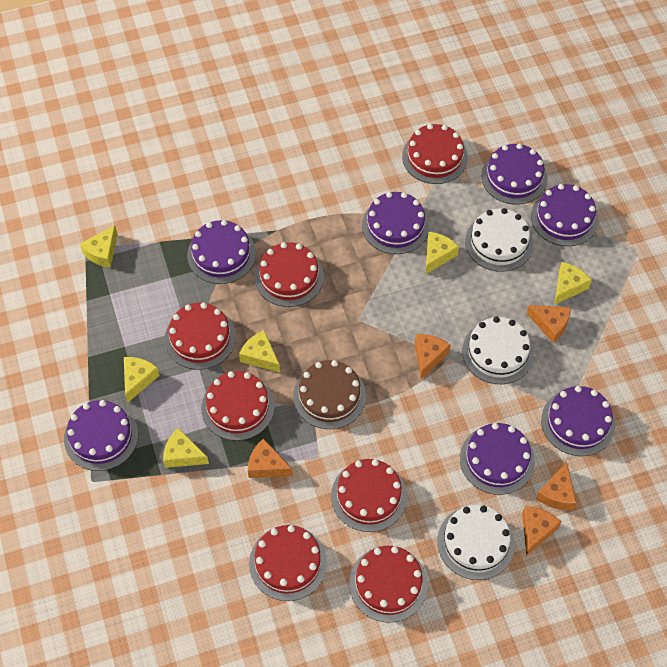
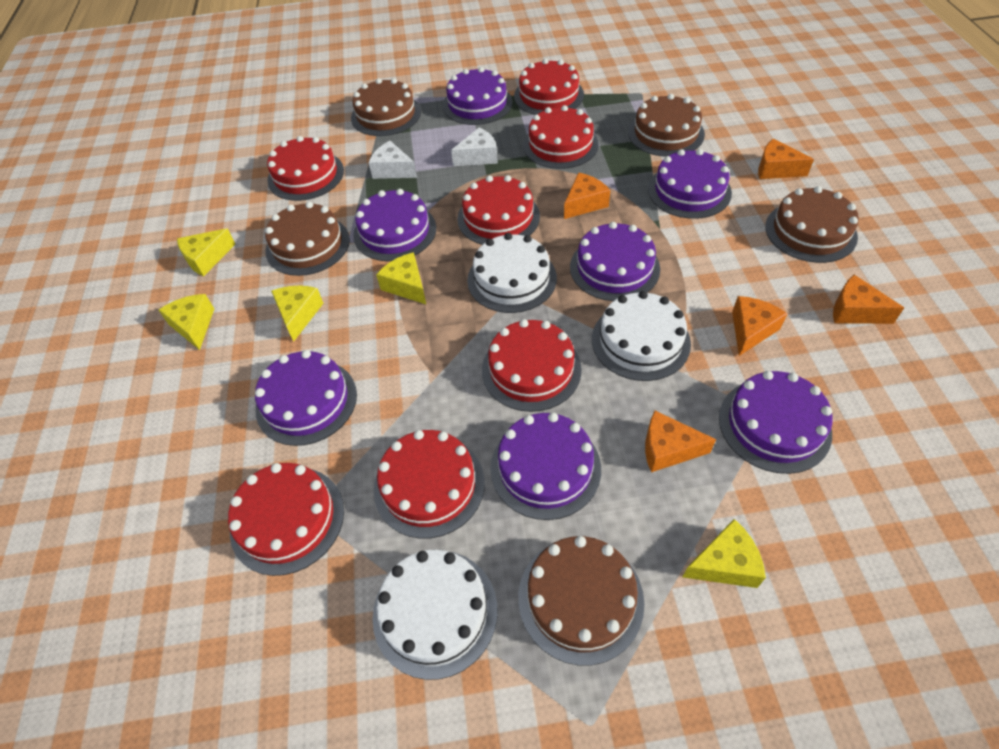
brown cake: 1 -> 5
white cheese: 0 -> 2
yellow cheese: 6 -> 5

